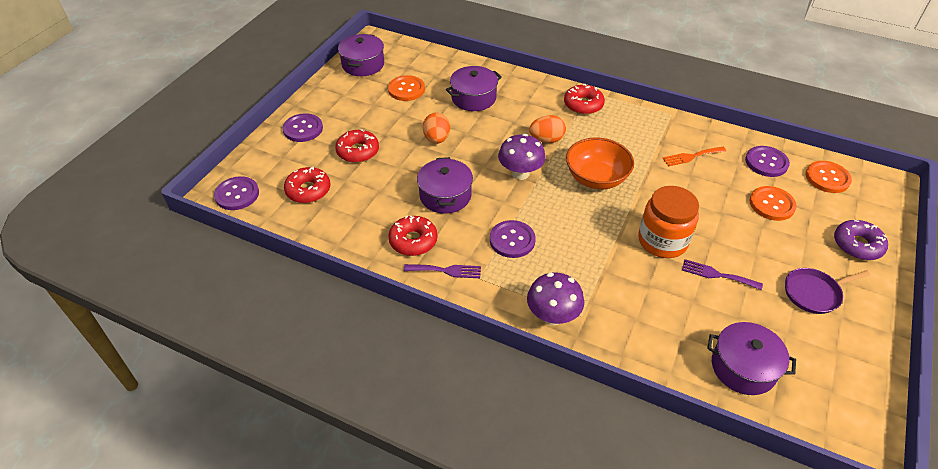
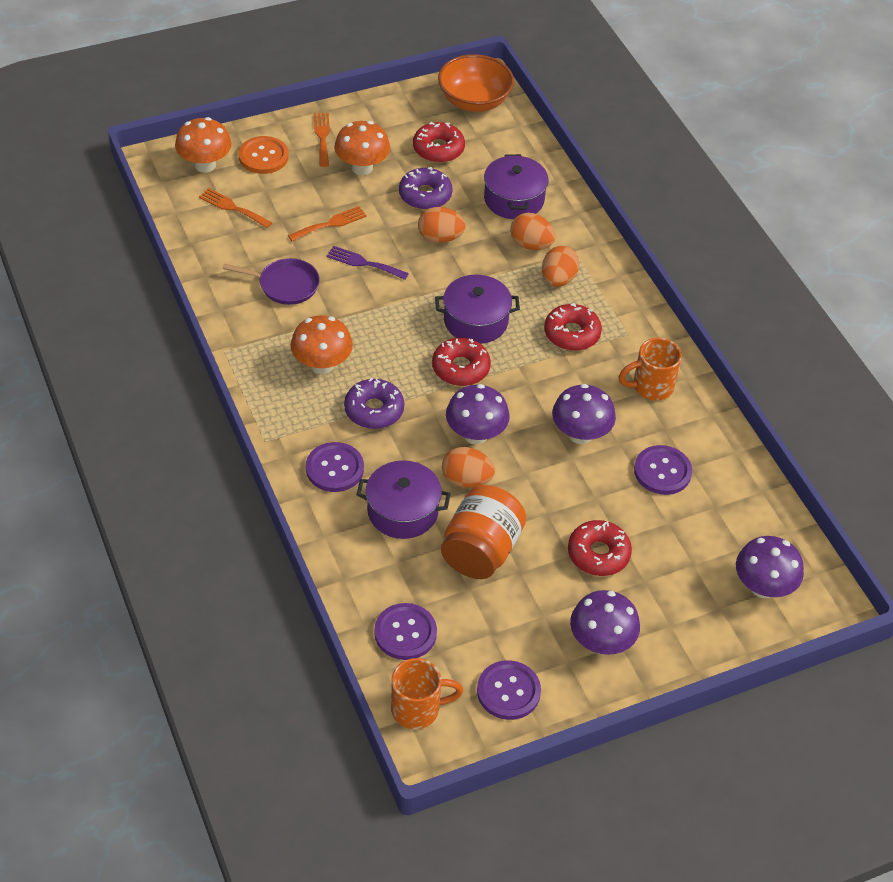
orange button: 3 -> 1
orange egg: 2 -> 4
orange fork: 1 -> 3
orange mug: 0 -> 2
orange mushroom: 0 -> 3
purple donut: 1 -> 2
purple fork: 2 -> 1
purple mushroom: 2 -> 4
purple pot: 4 -> 3

